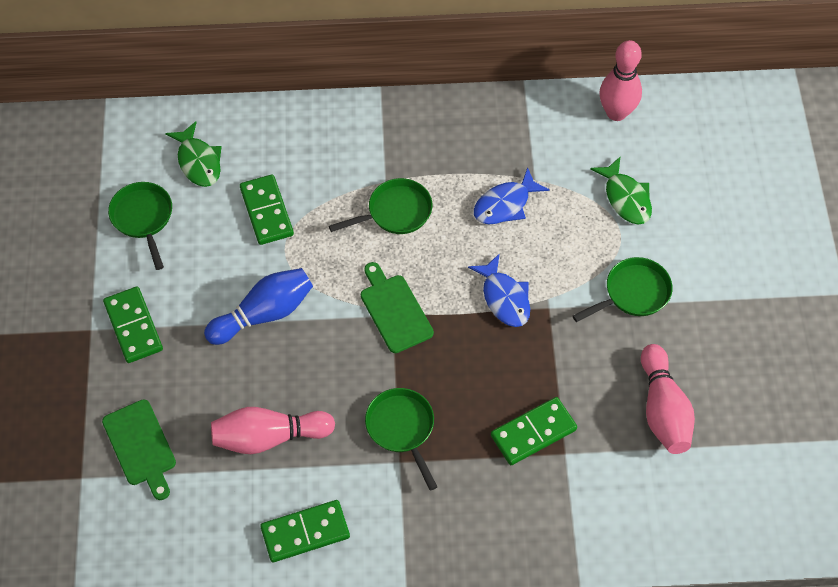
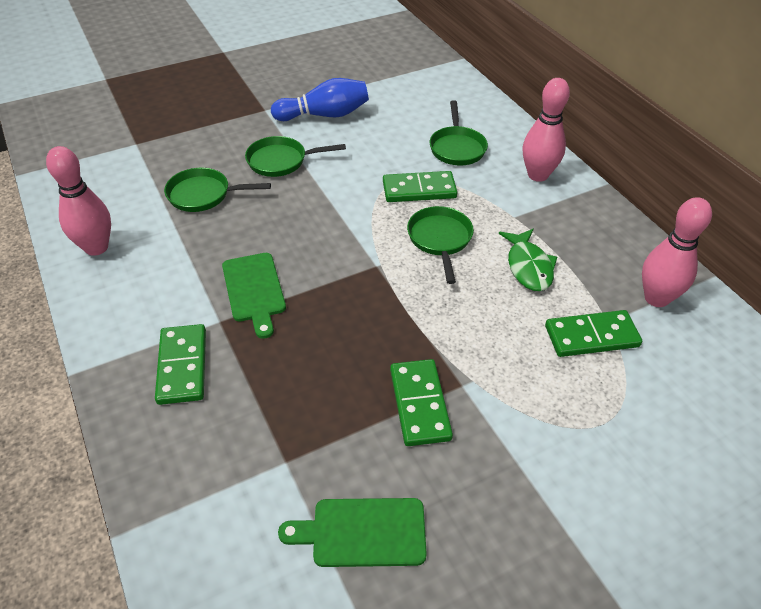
blue fish: 2 -> 0
green fish: 2 -> 1

